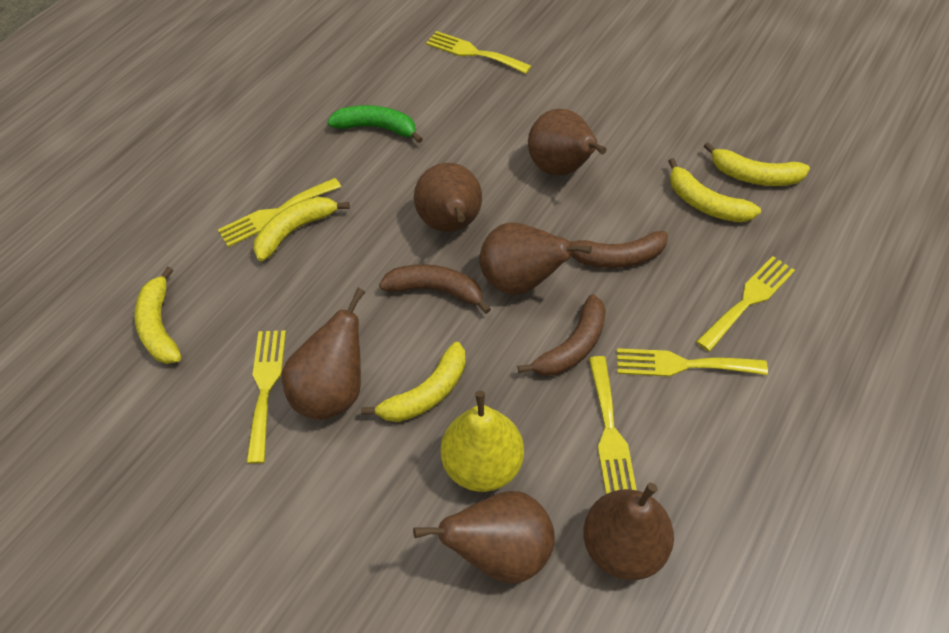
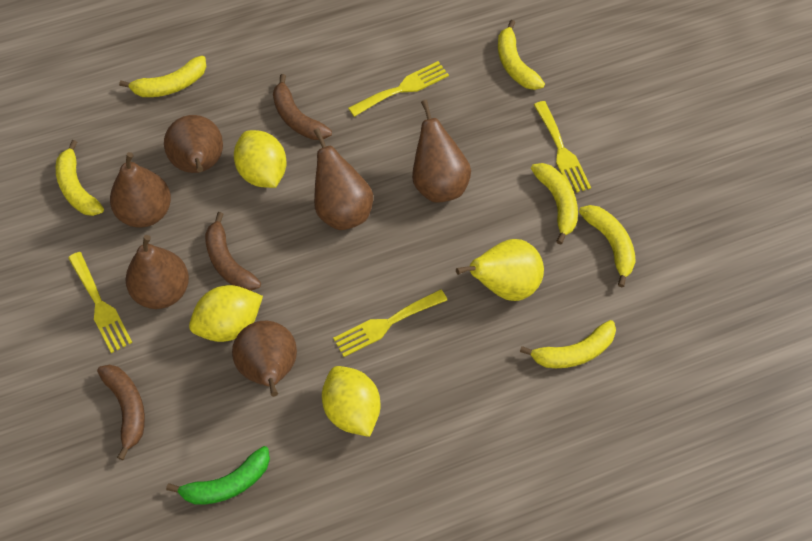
yellow banana: 5 -> 6
yellow fork: 6 -> 4
yellow lemon: 0 -> 3

